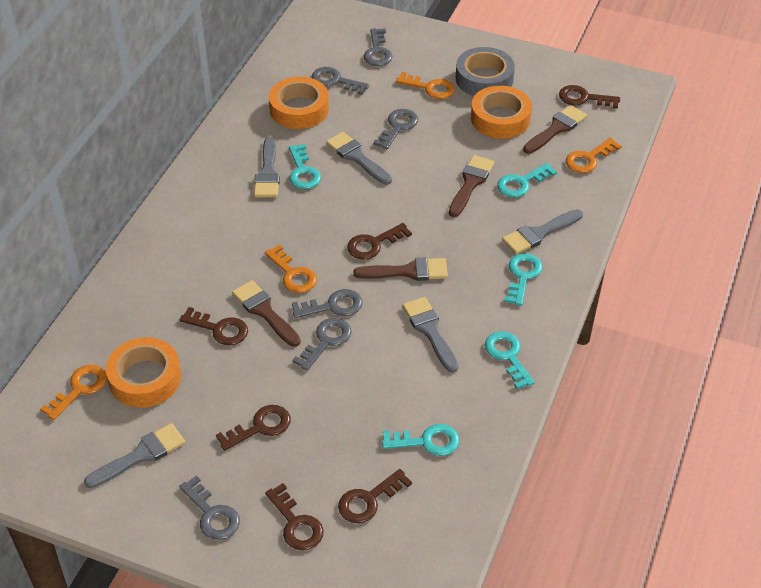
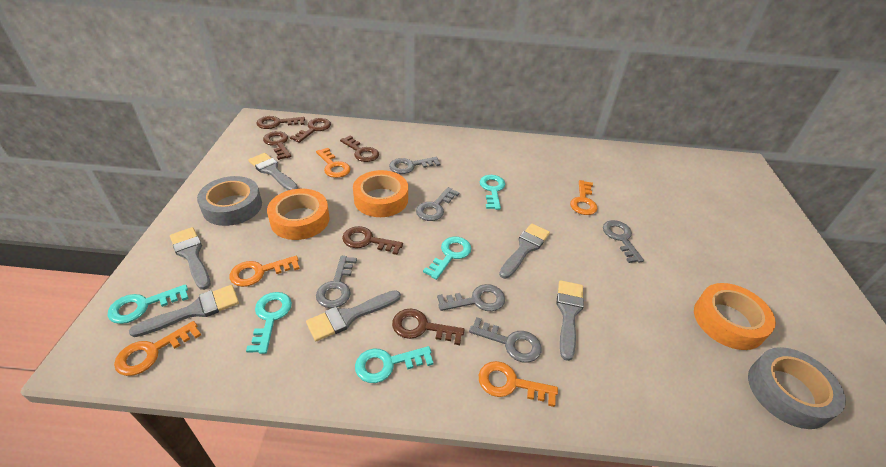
brown brush: 4 -> 0
grey brush: 5 -> 6
grey tape: 1 -> 2
orange key: 4 -> 5

